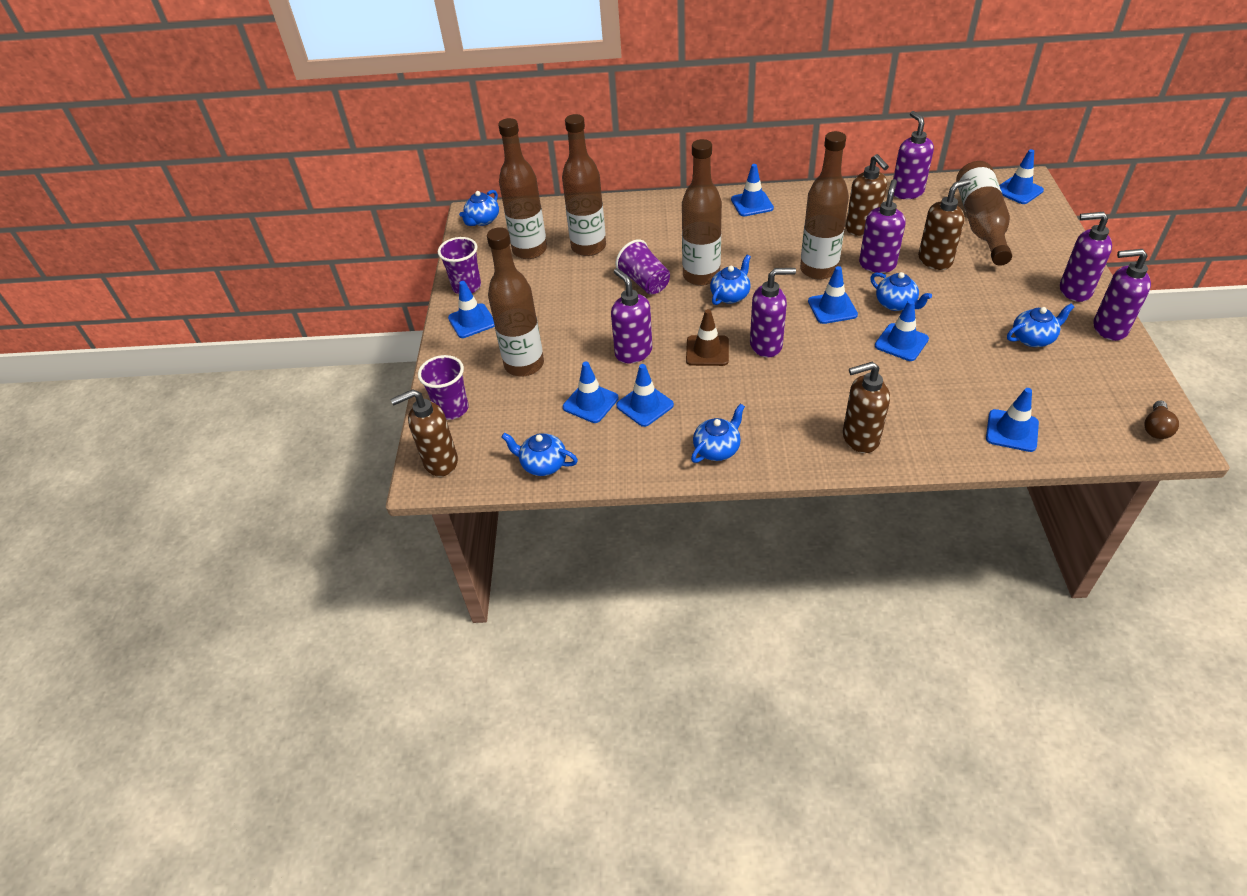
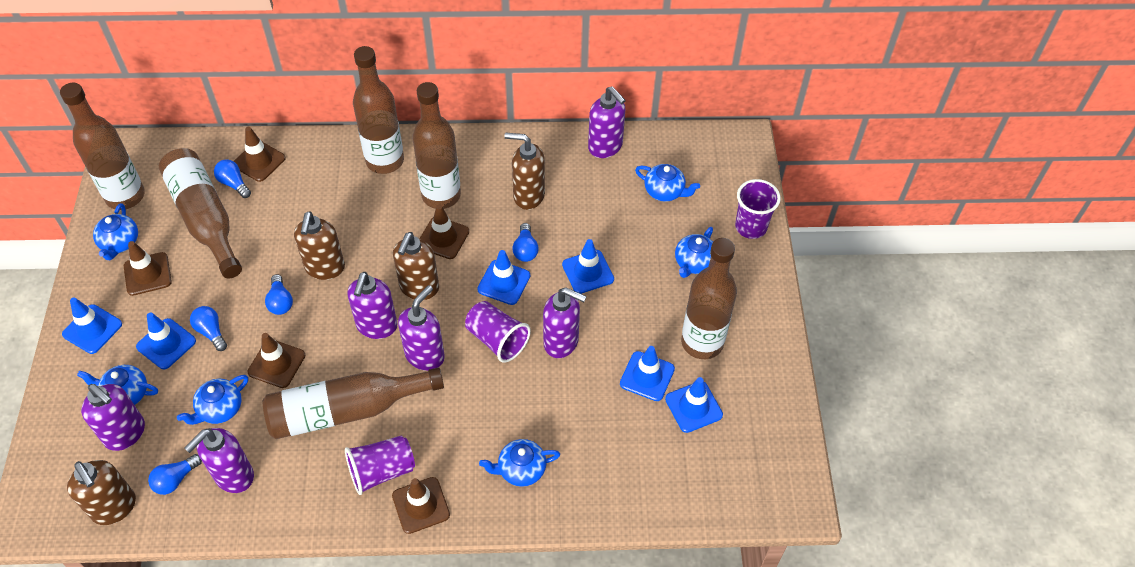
blue light bulb: 0 -> 5
blue traffic cone: 8 -> 6
brown light bulb: 1 -> 0
brown traffic cone: 1 -> 5

